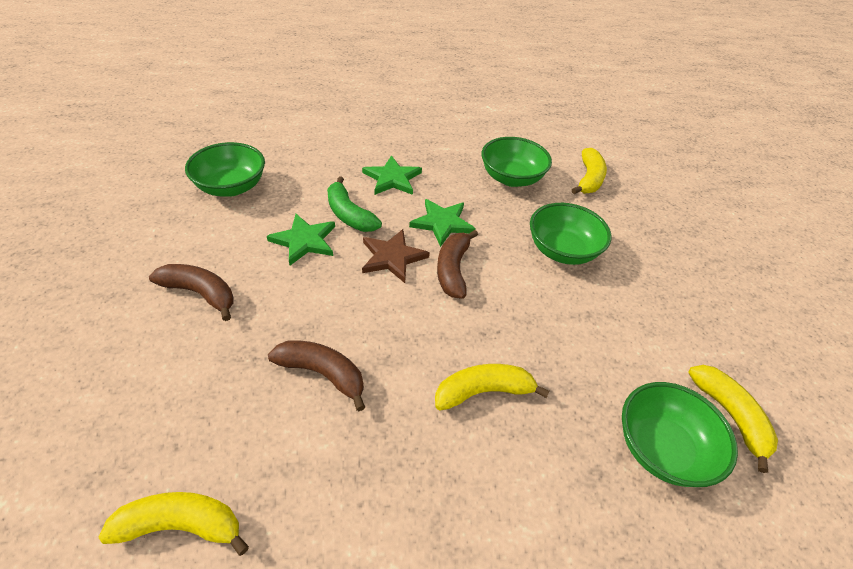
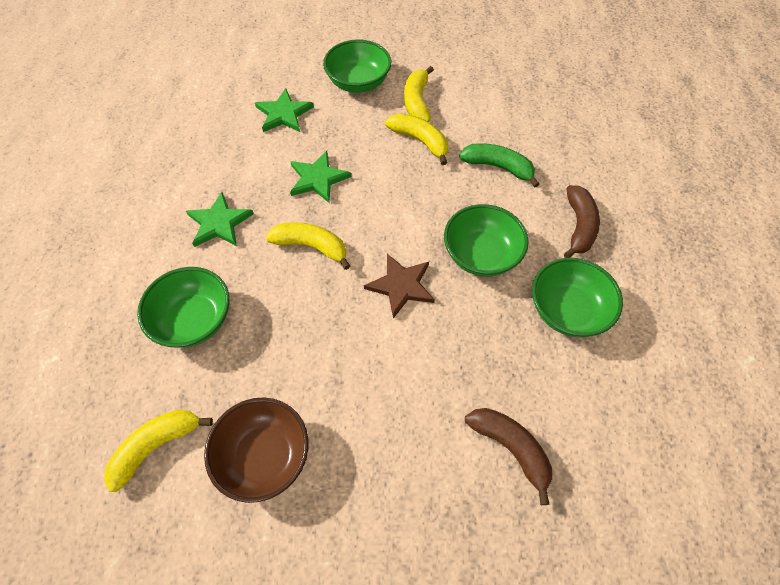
brown banana: 3 -> 2
brown bowl: 0 -> 1

